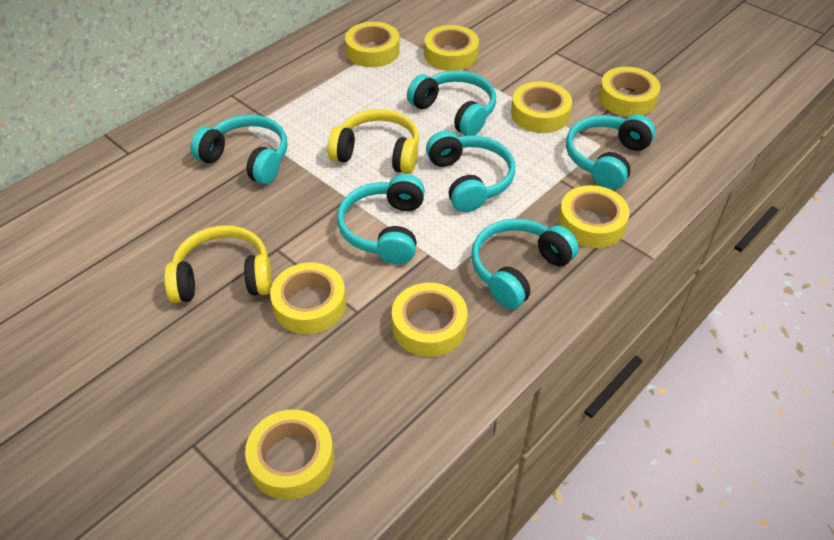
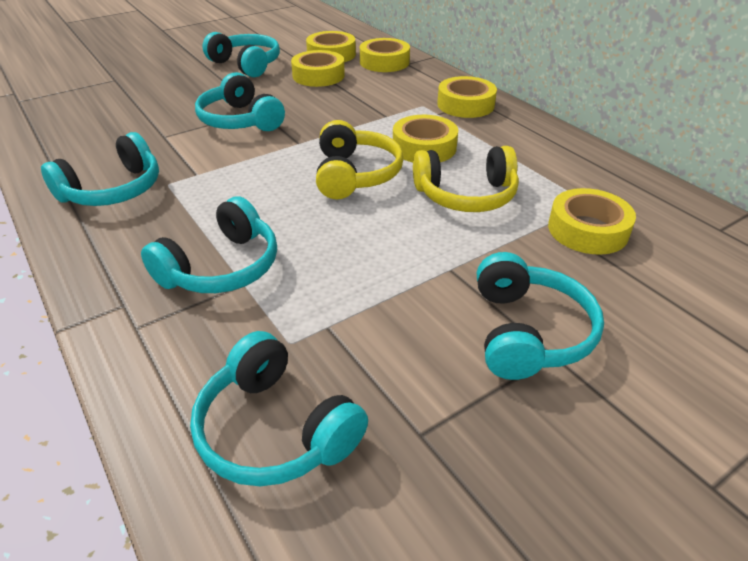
yellow tape: 8 -> 6

